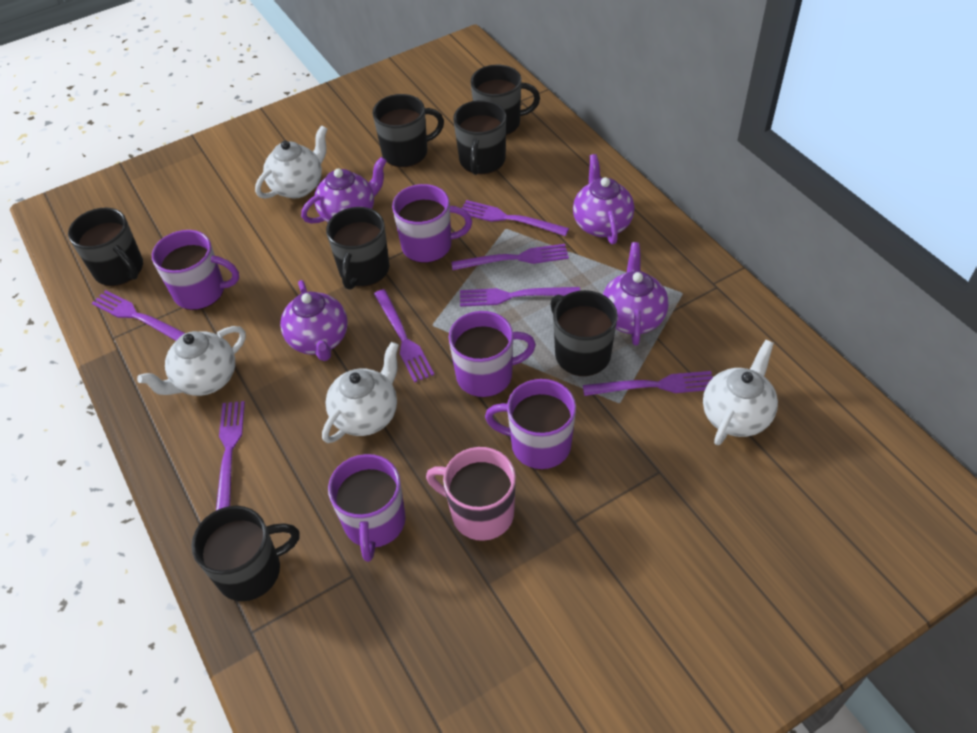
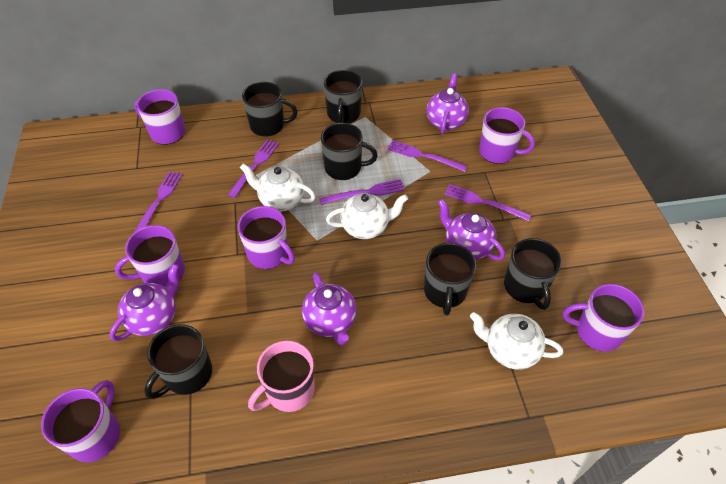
black mug: 7 -> 6
purple fork: 7 -> 5
purple mug: 5 -> 6
white teapot: 4 -> 3

